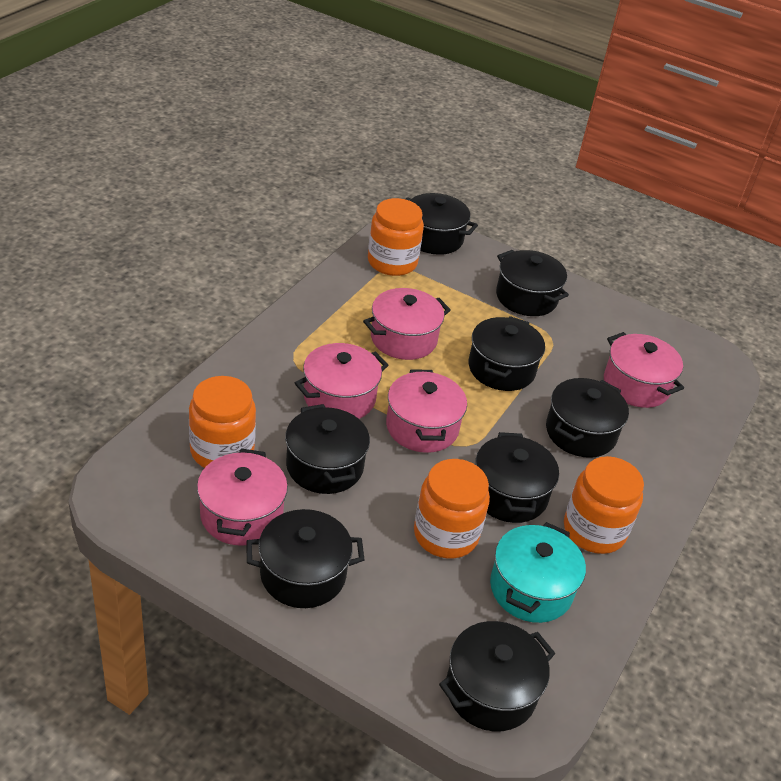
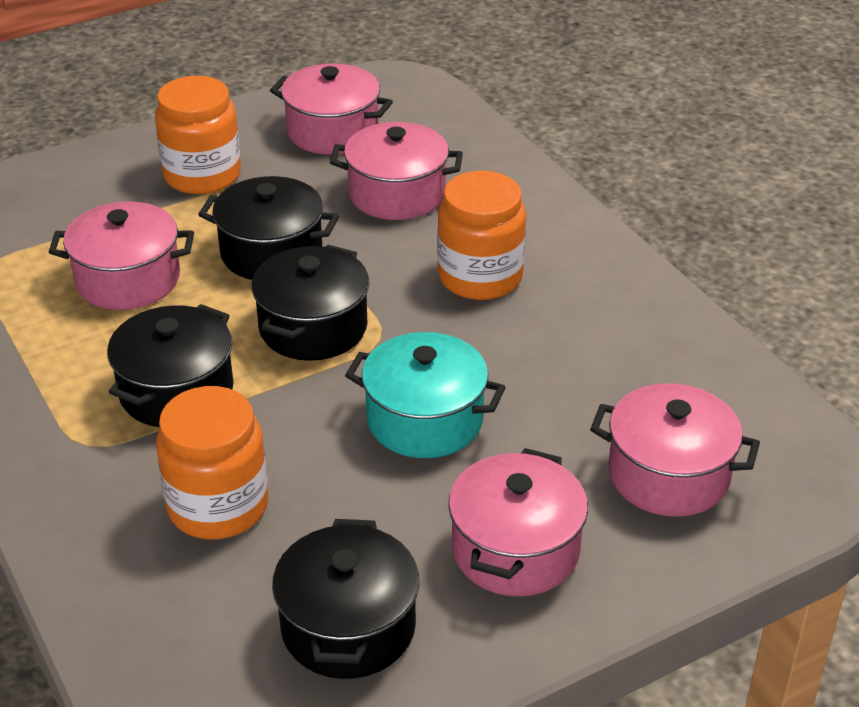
black pot: 8 -> 4
orange jar: 4 -> 3

